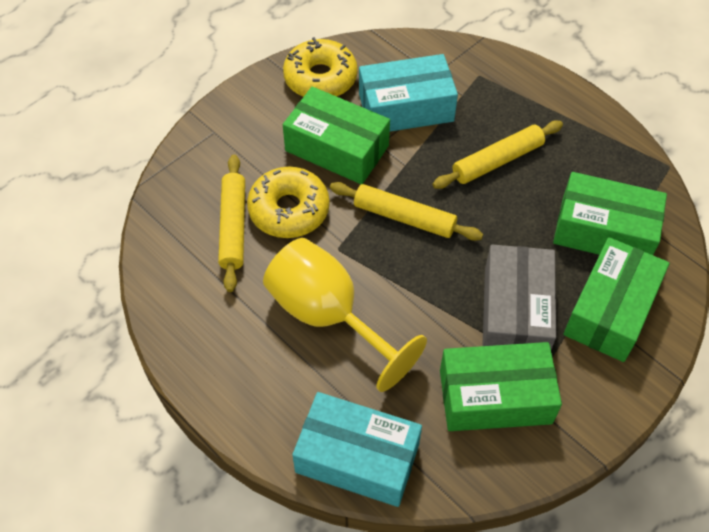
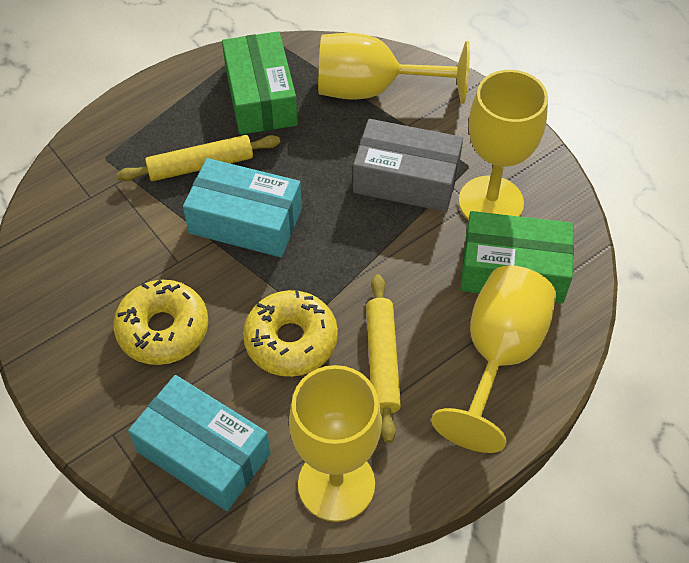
green box: 4 -> 2
yellow goblet: 1 -> 4
yellow rolling pin: 3 -> 2

